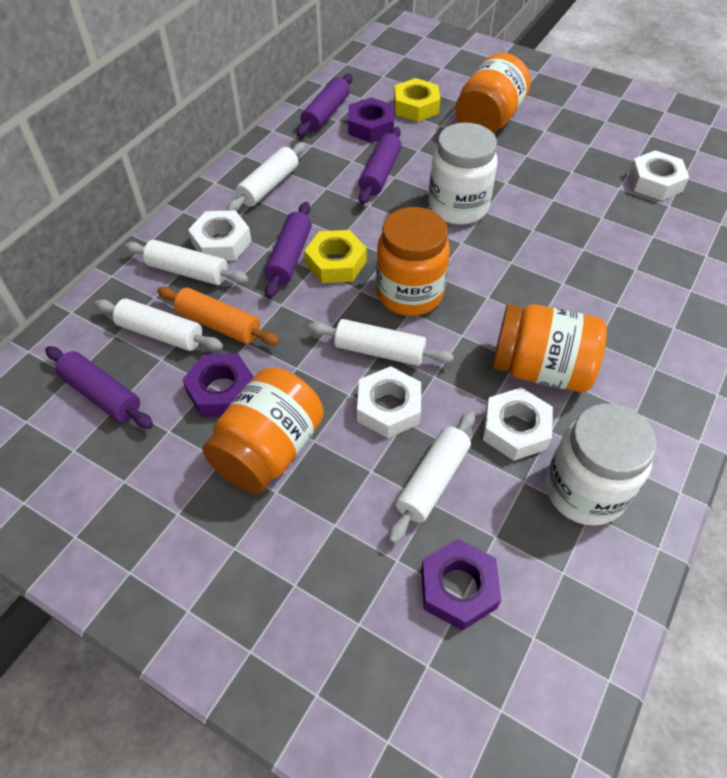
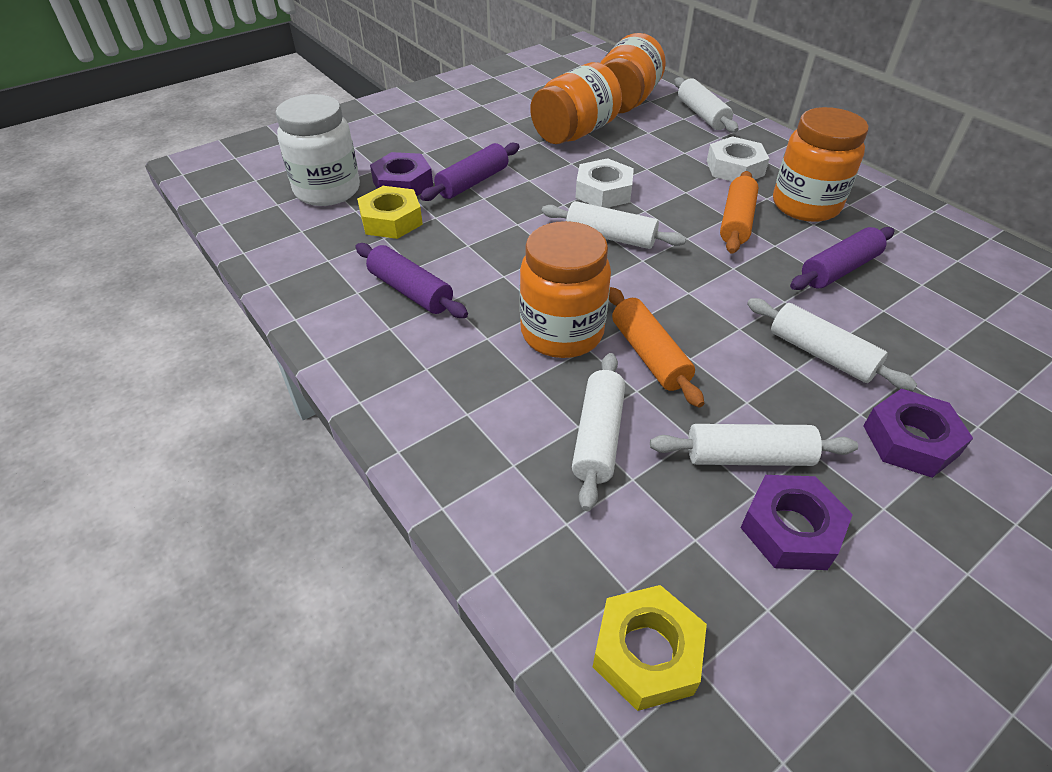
orange rolling pin: 1 -> 2
purple rolling pin: 4 -> 3
white jar: 2 -> 1
white nut: 4 -> 2

